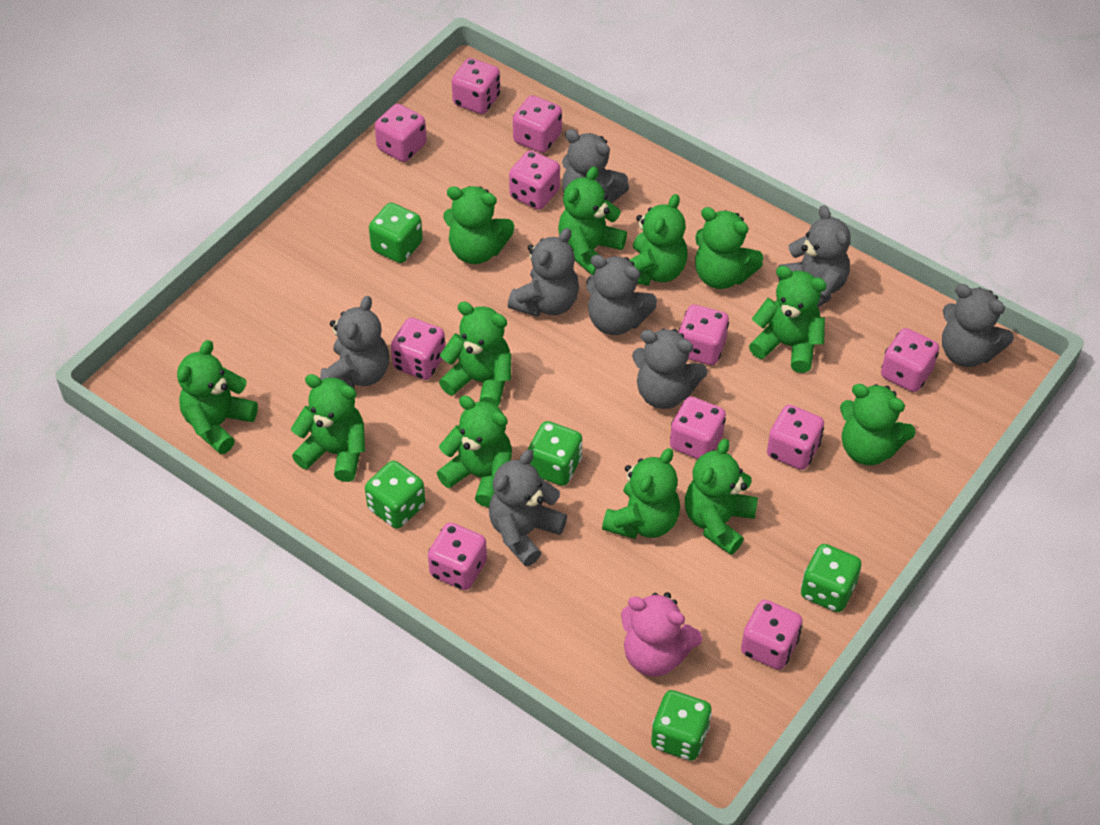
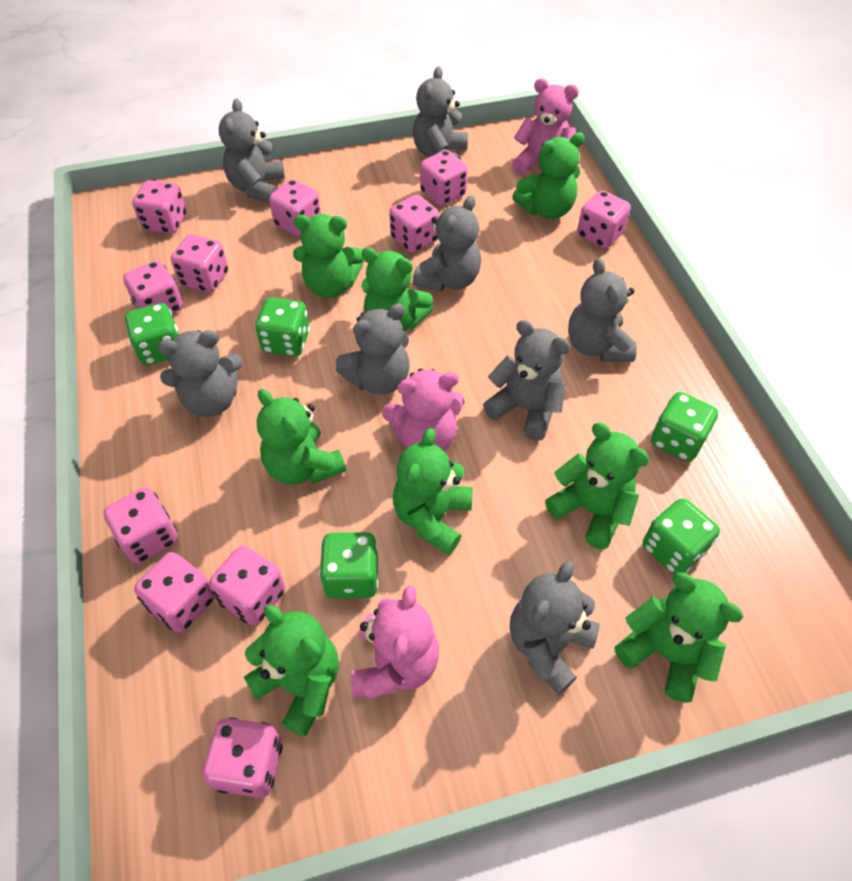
green teddy bear: 12 -> 8
pink teddy bear: 1 -> 3

